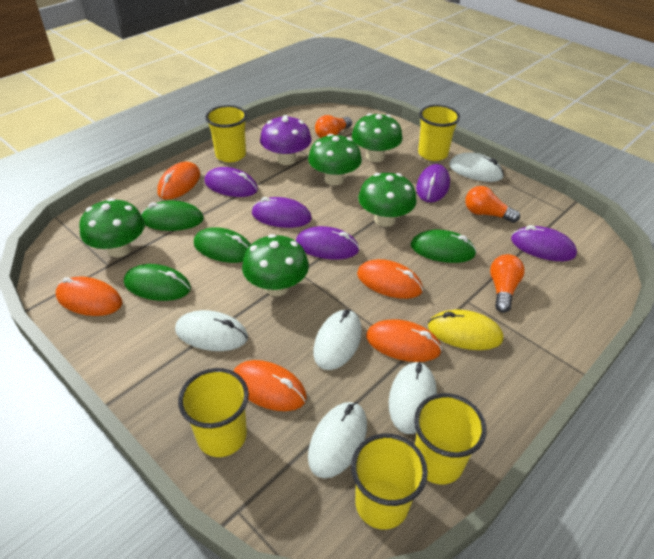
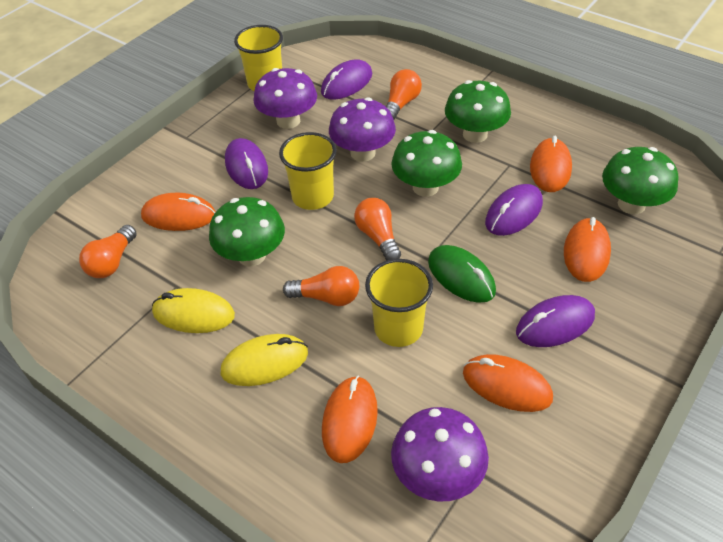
green mouse: 4 -> 1
green mushroom: 5 -> 4
orange light bulb: 3 -> 4
purple mouse: 5 -> 4
purple mushroom: 1 -> 3
white mouse: 5 -> 0
yellow cup: 5 -> 3
yellow mouse: 1 -> 2

